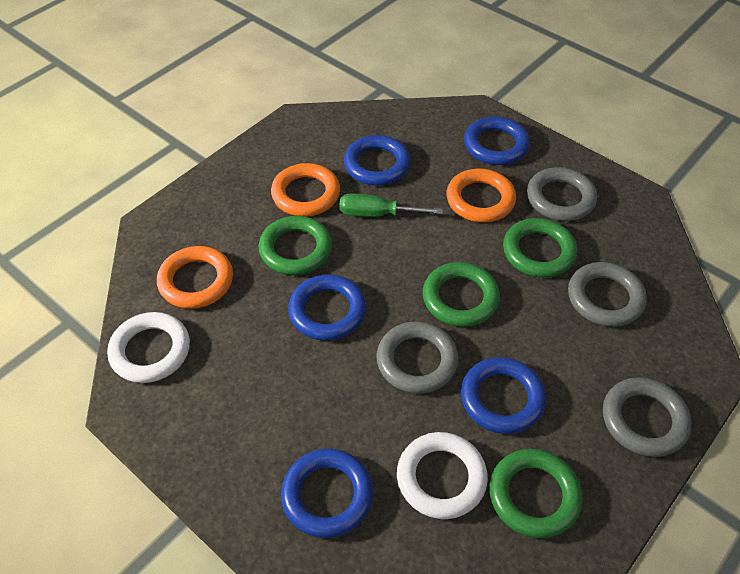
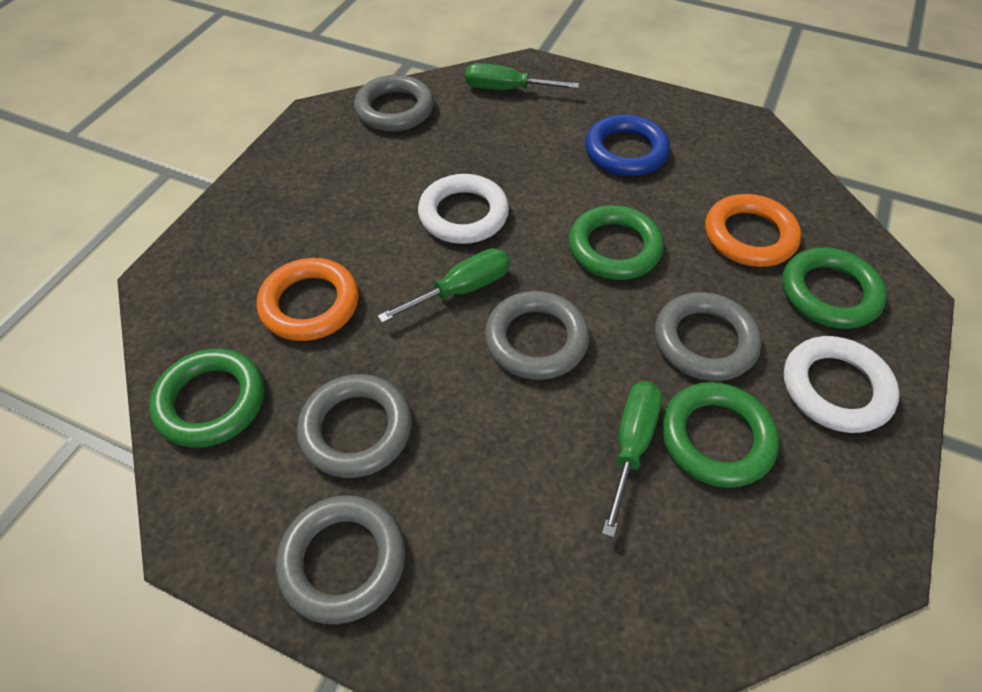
blue ring: 5 -> 1
green screwdriver: 1 -> 3
grey ring: 4 -> 5
orange ring: 3 -> 2

